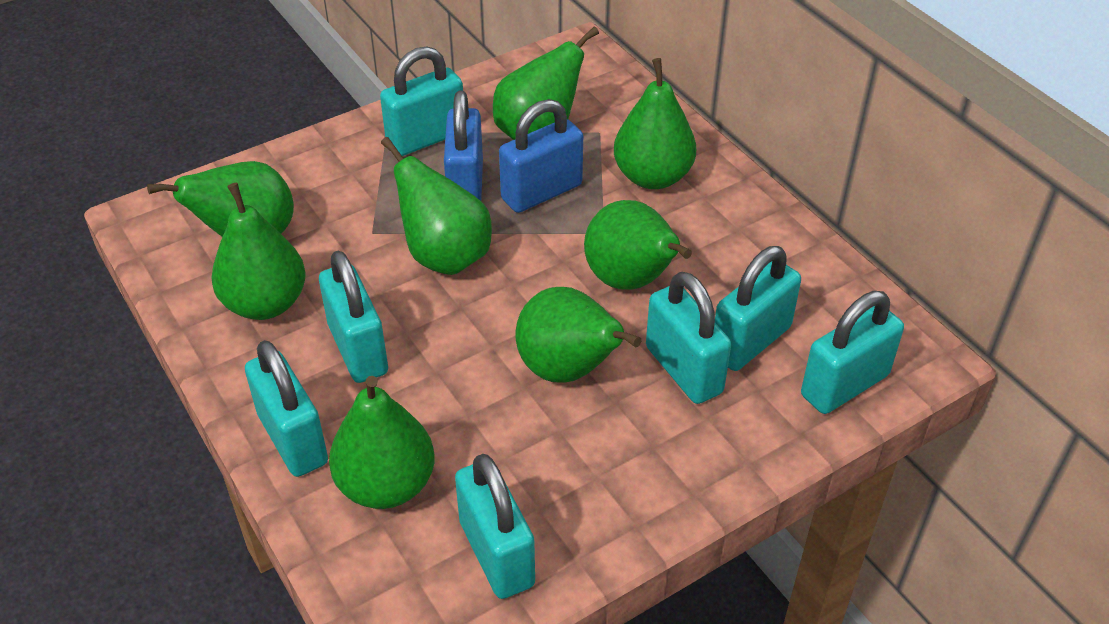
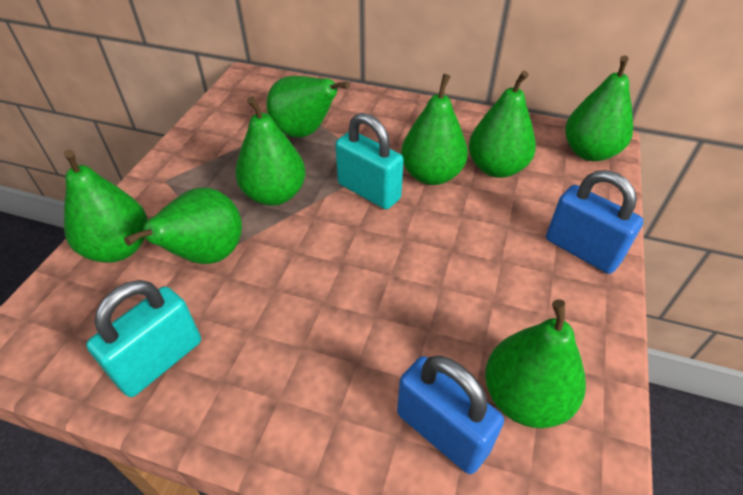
turquoise padlock: 7 -> 2

